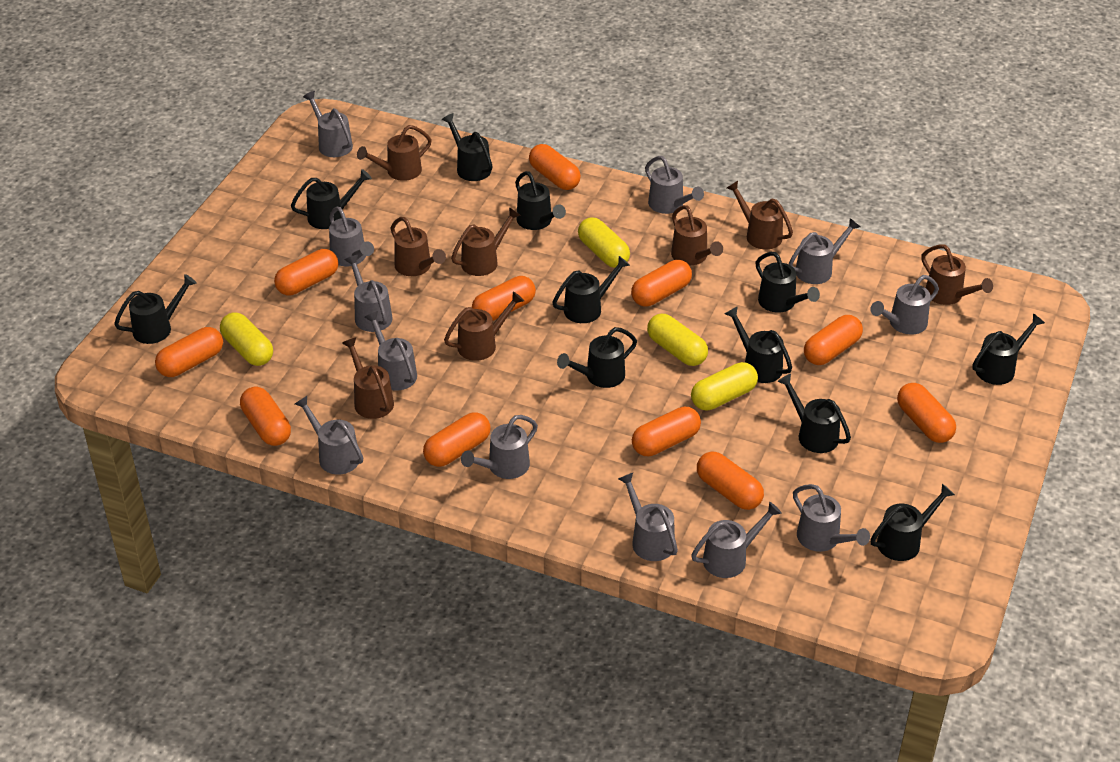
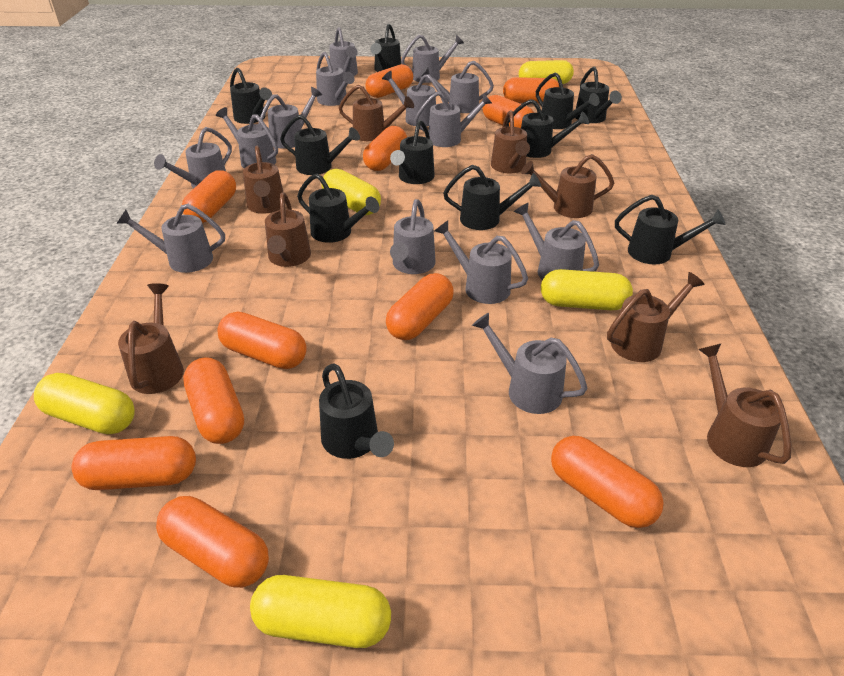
grey watering can: 12 -> 14
yellow capsule: 4 -> 5

